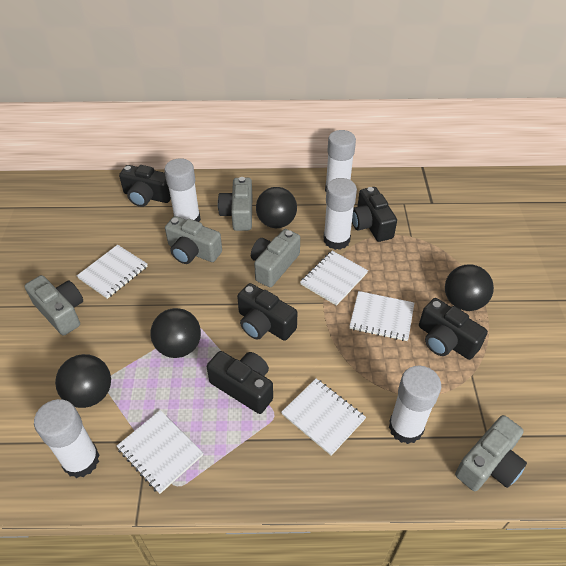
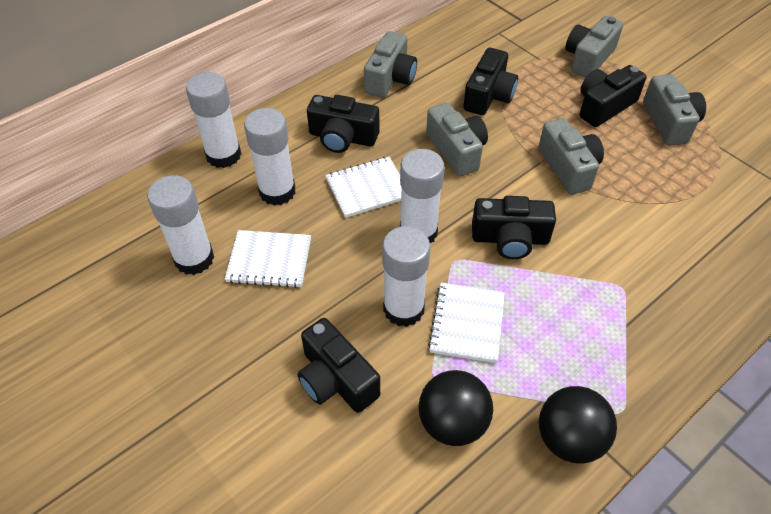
black ball: 4 -> 2
white notebook: 5 -> 3

